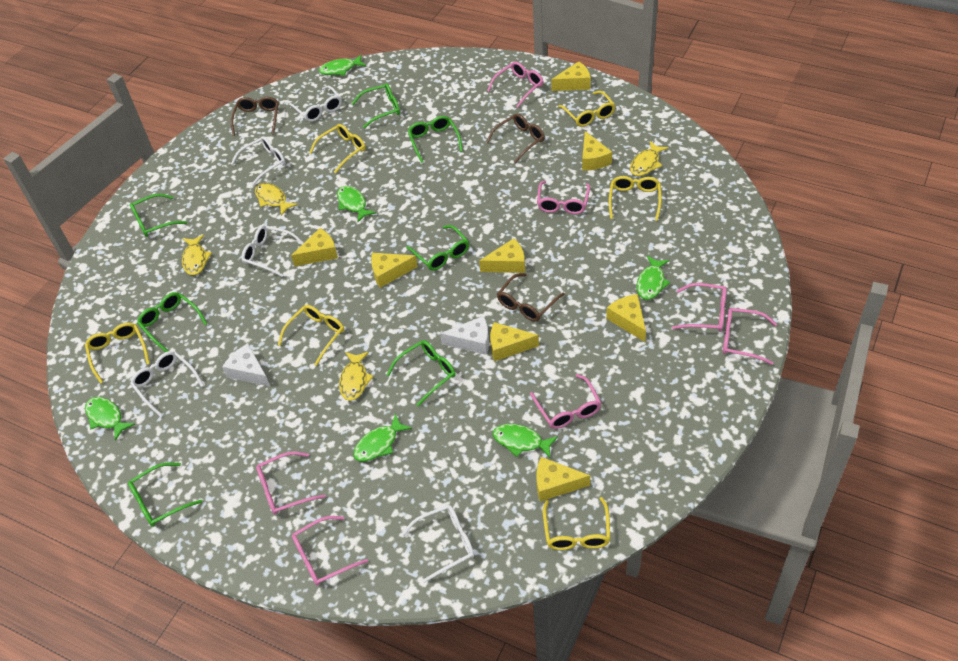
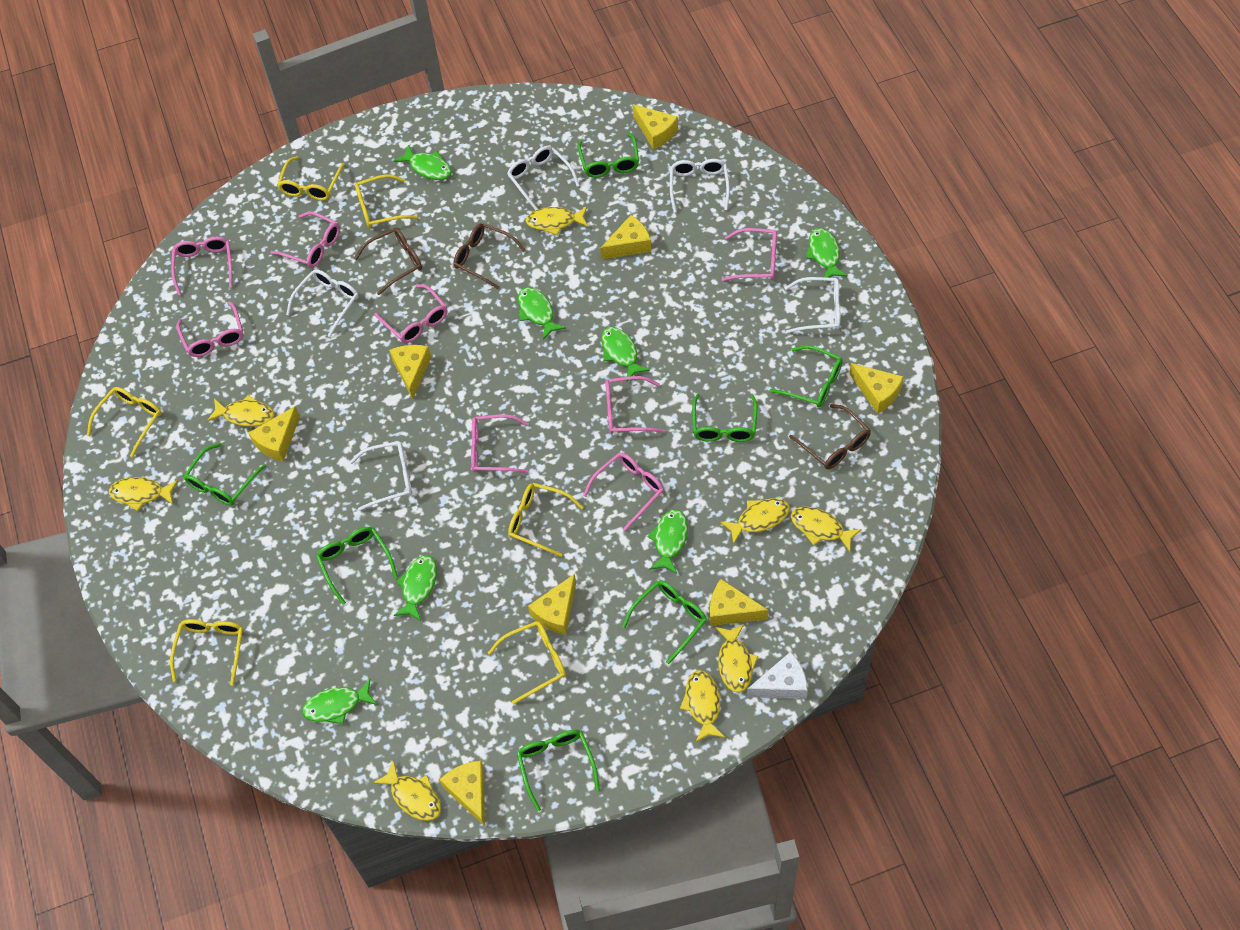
green fish: 6 -> 7
pink glasses: 7 -> 8
white cheese: 2 -> 1
yellow fish: 4 -> 8

